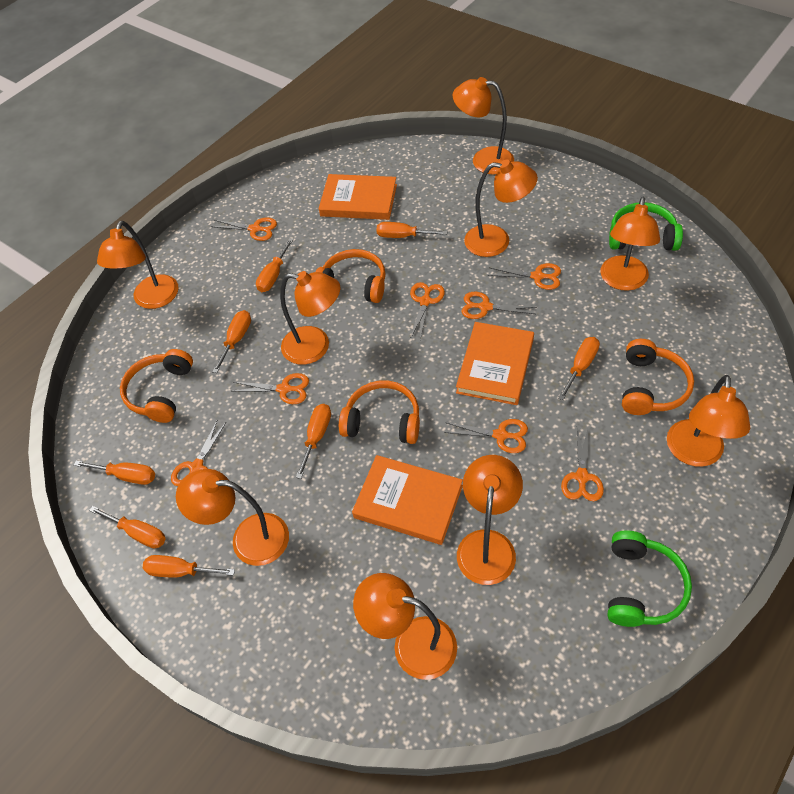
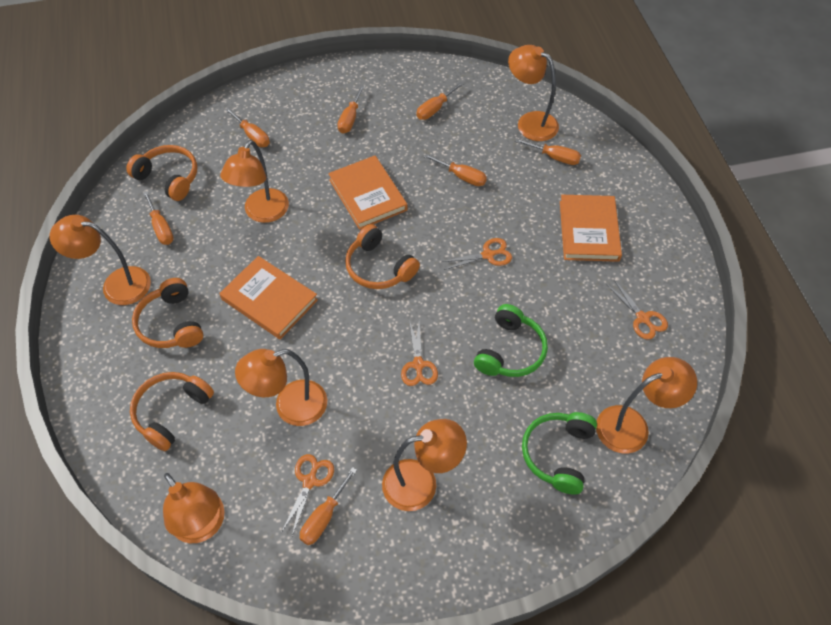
orange lamp: 9 -> 7
orange scissors: 8 -> 4
orange screwdriver: 8 -> 7

